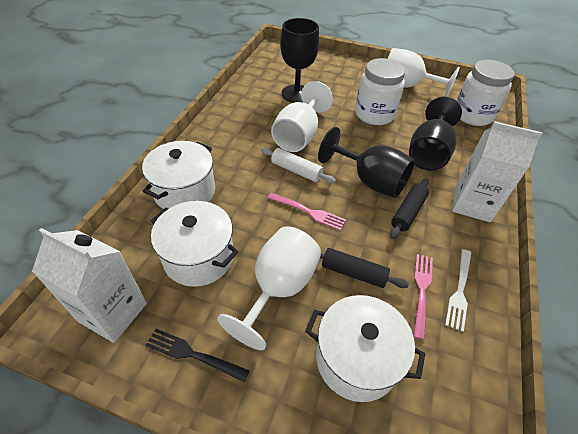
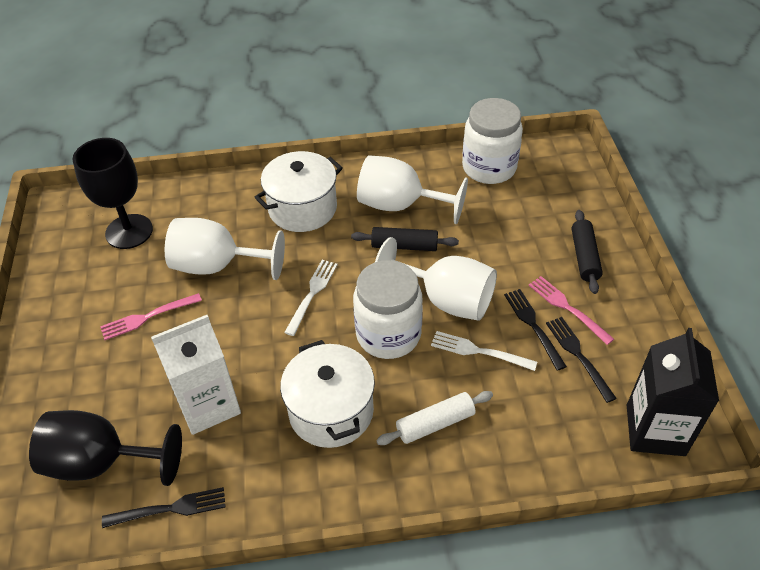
black carton: 0 -> 1
black fork: 1 -> 3
black goblet: 3 -> 2
white carton: 2 -> 1
white fork: 1 -> 2
white pot: 3 -> 2

